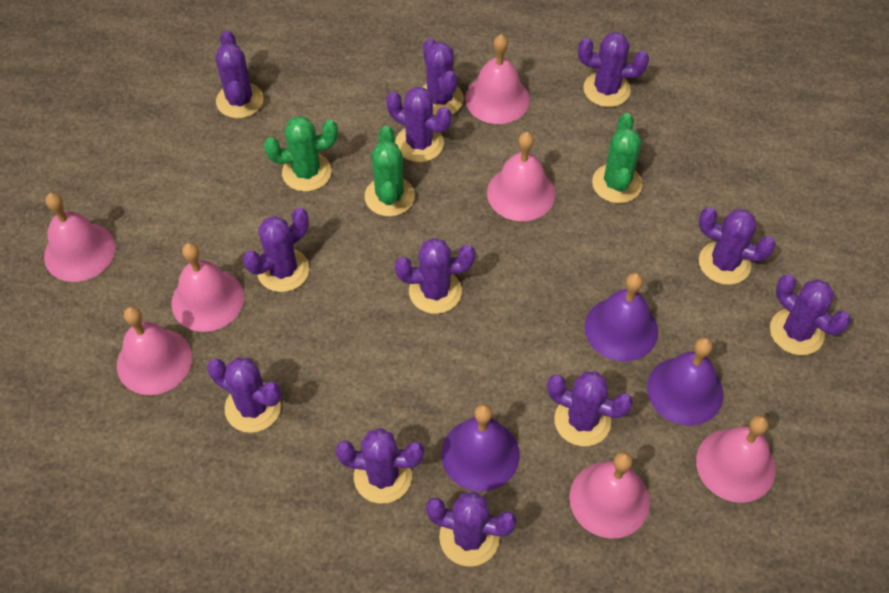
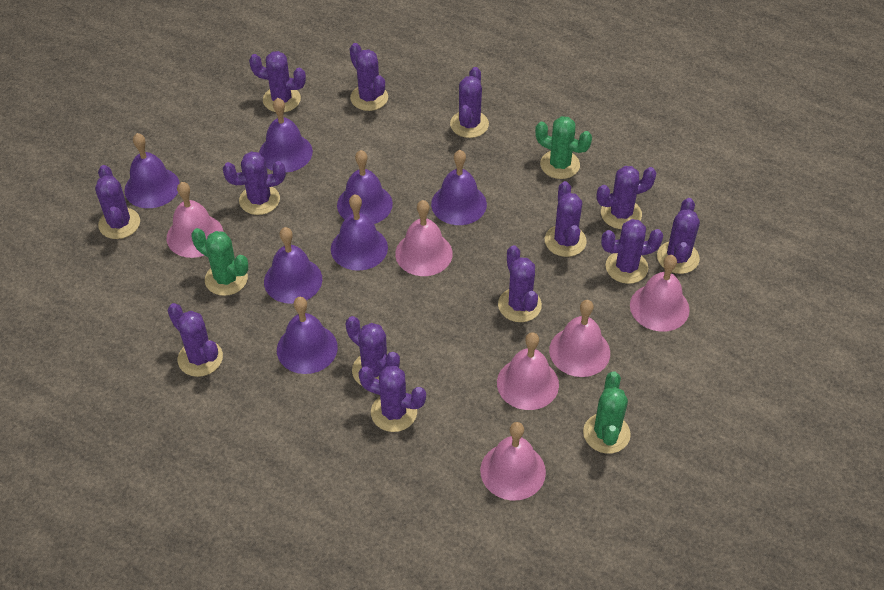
pink bell: 7 -> 6
purple bell: 3 -> 7
purple cactus: 12 -> 13

